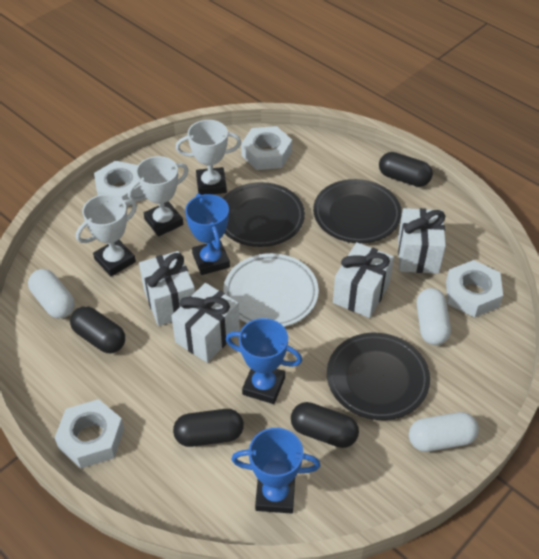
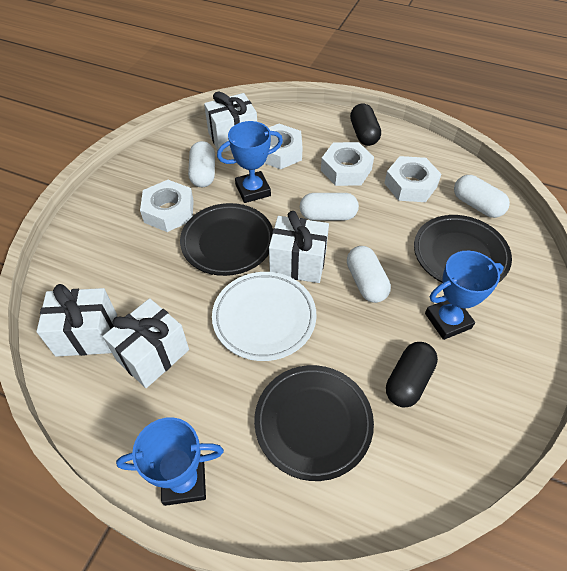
black capsule: 4 -> 2
white capsule: 3 -> 4
white trophy: 3 -> 0

